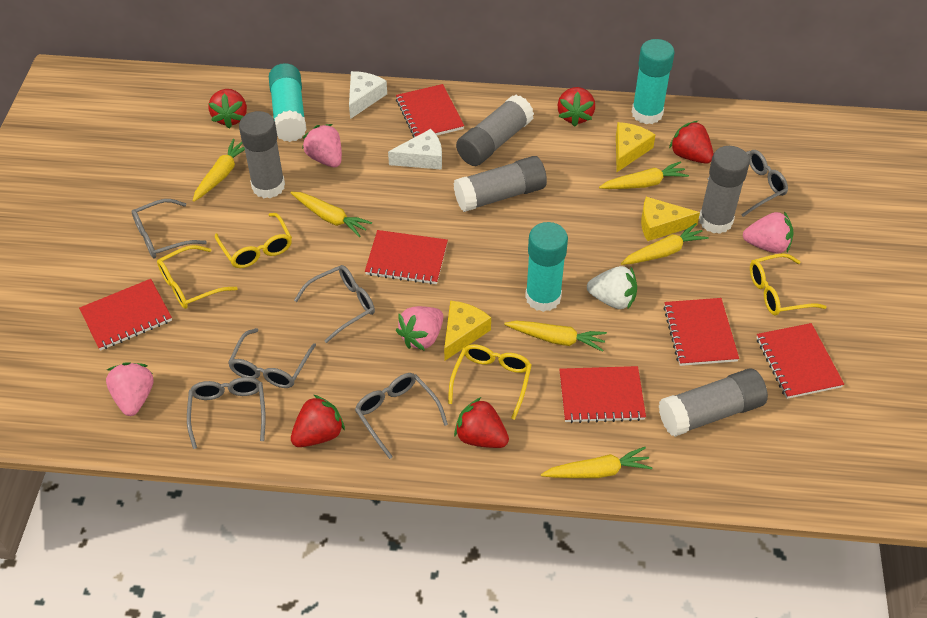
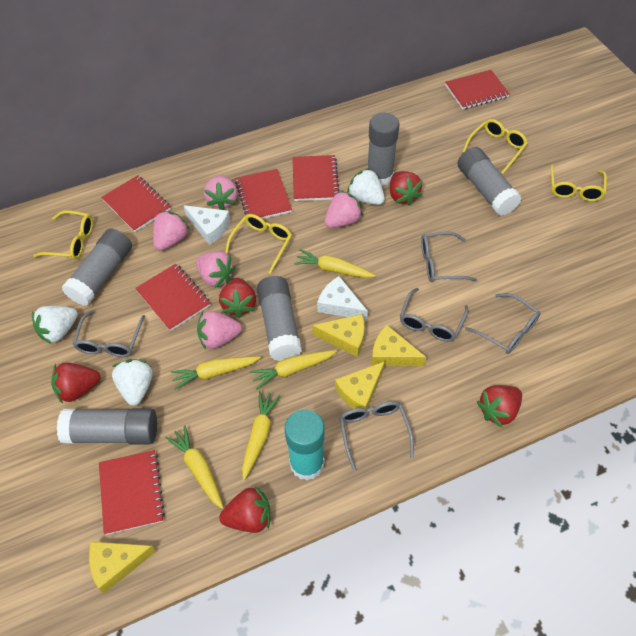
grey glasses: 6 -> 5
pink strawberry: 4 -> 5
turquoise glue stick: 3 -> 1
white strawberry: 1 -> 3
yellow carrot: 6 -> 5
yellow cheese: 3 -> 4

